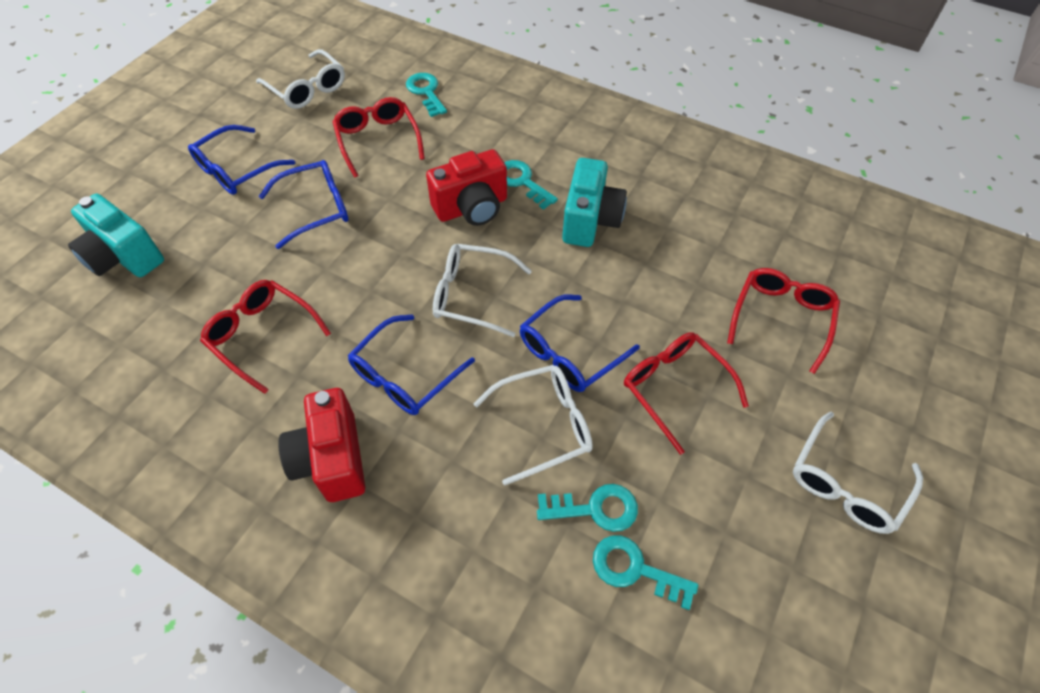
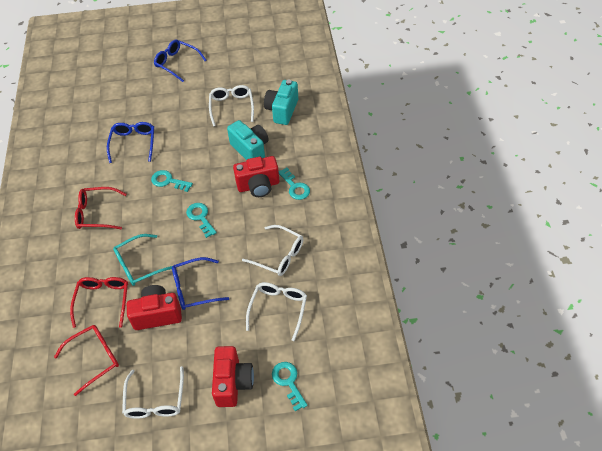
blue glasses: 4 -> 3
red camera: 2 -> 3
red glasses: 4 -> 3
turquoise glasses: 0 -> 1

